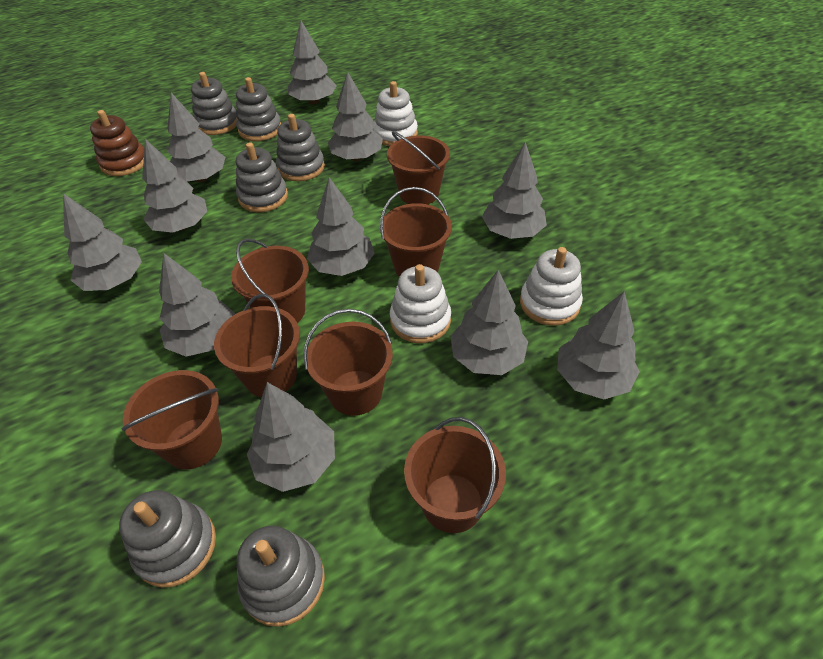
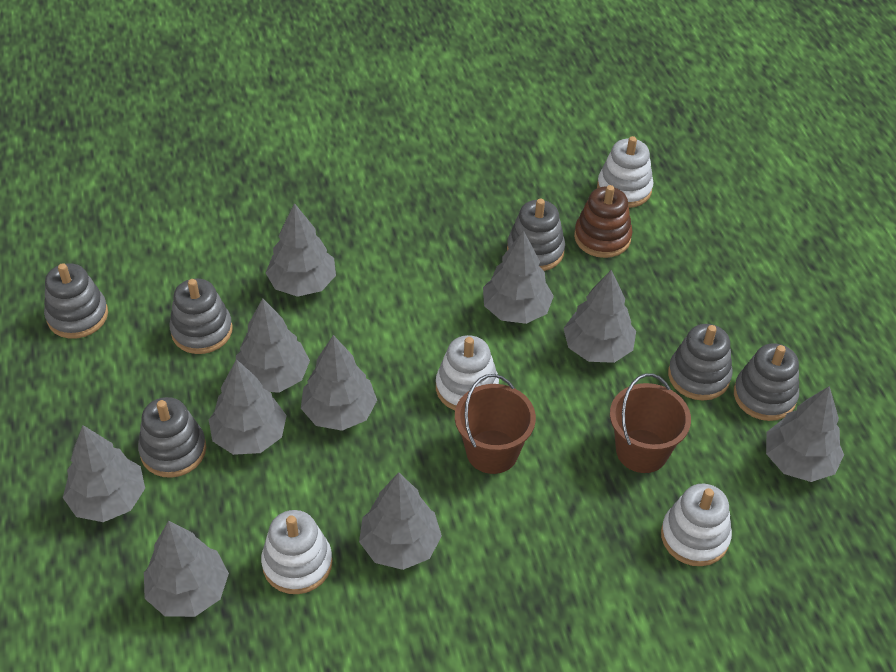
brown bucket: 7 -> 2
grey tree: 11 -> 10
white stacking toy: 3 -> 4

